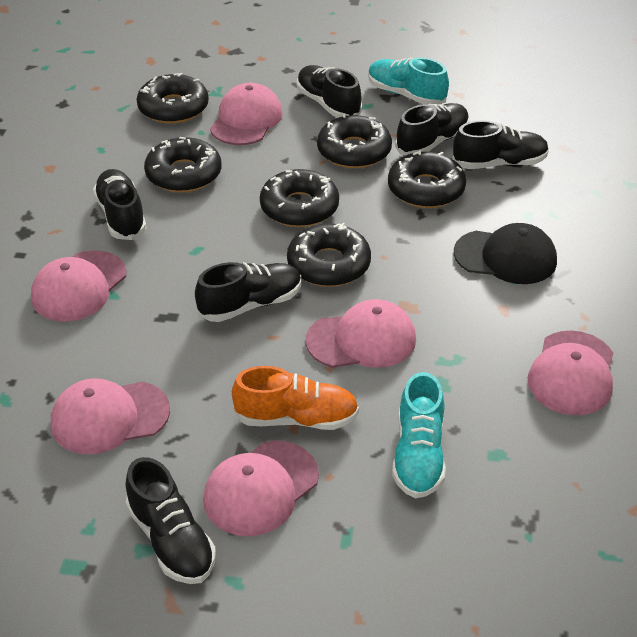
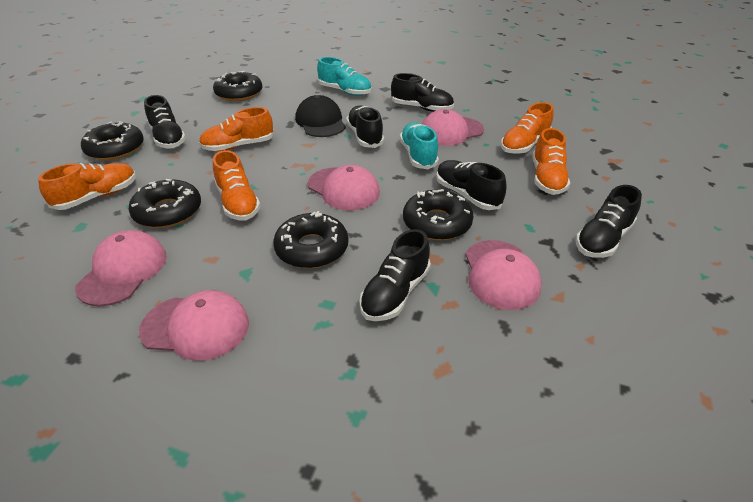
black donut: 6 -> 5
orange shoe: 1 -> 5
pink cap: 6 -> 5

